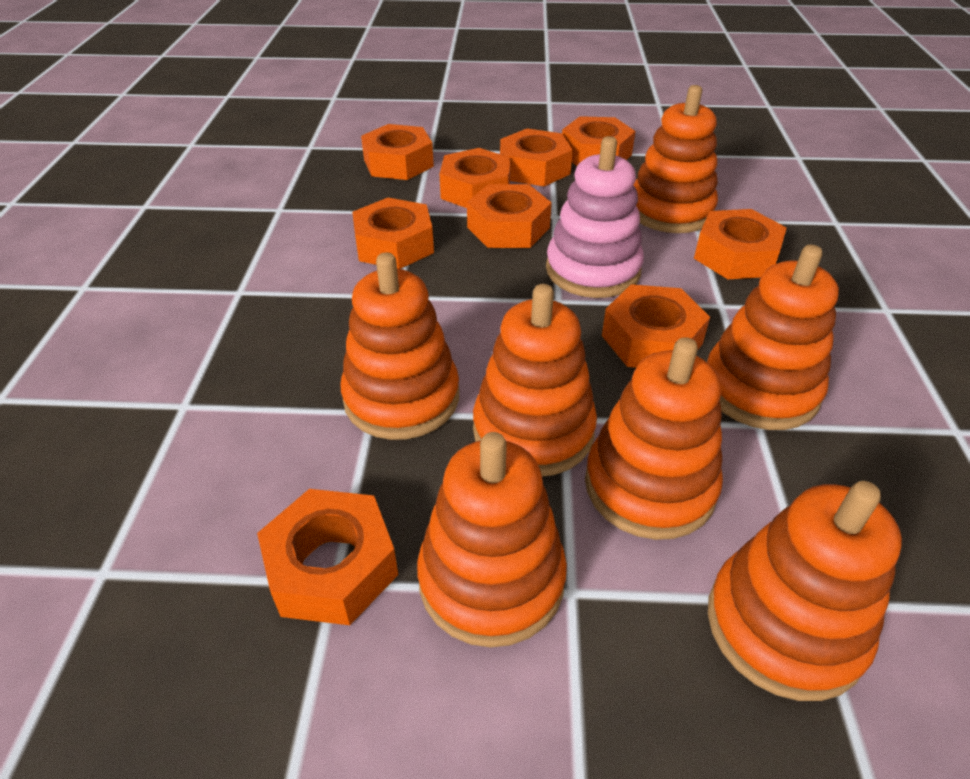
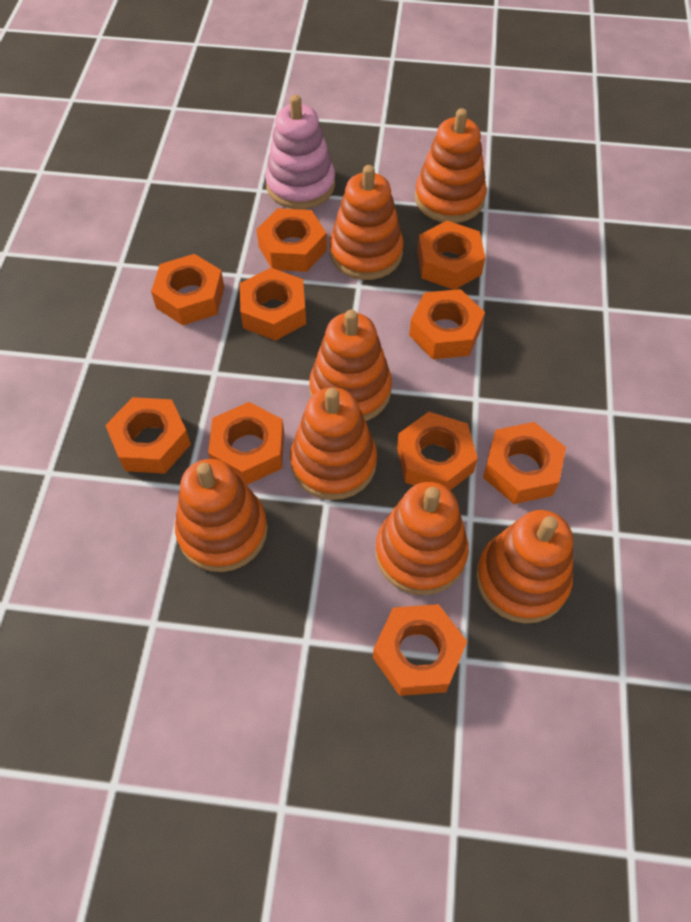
orange nut: 9 -> 10

